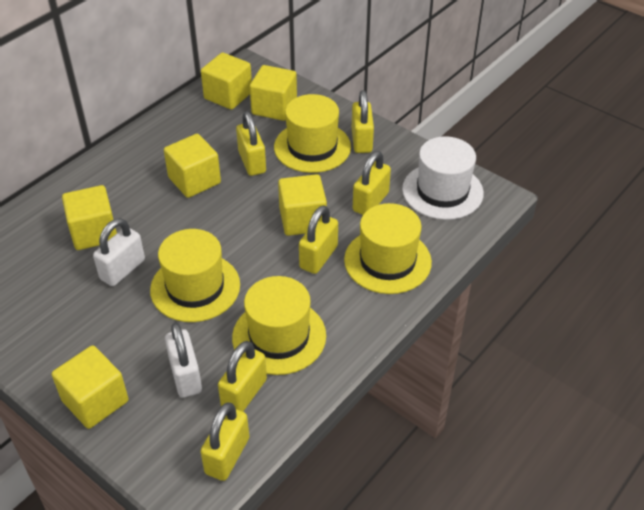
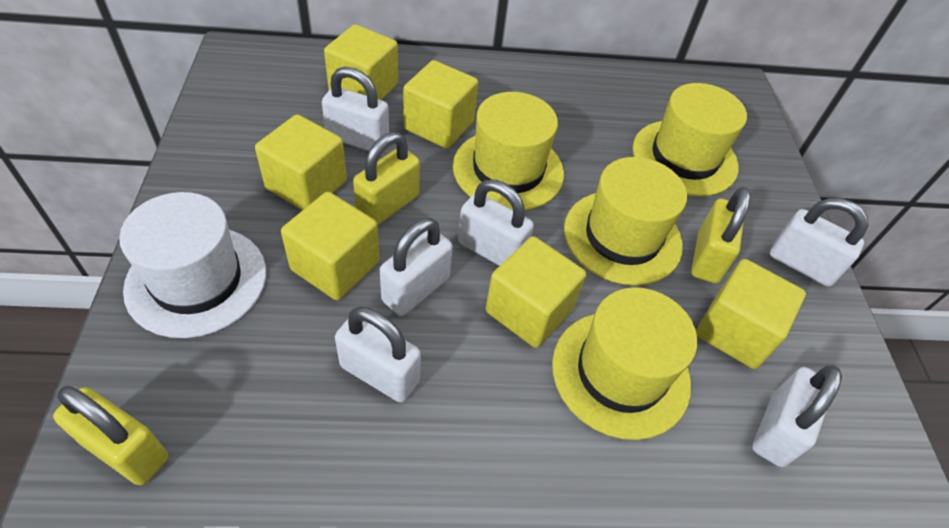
white padlock: 2 -> 6
yellow padlock: 6 -> 3

